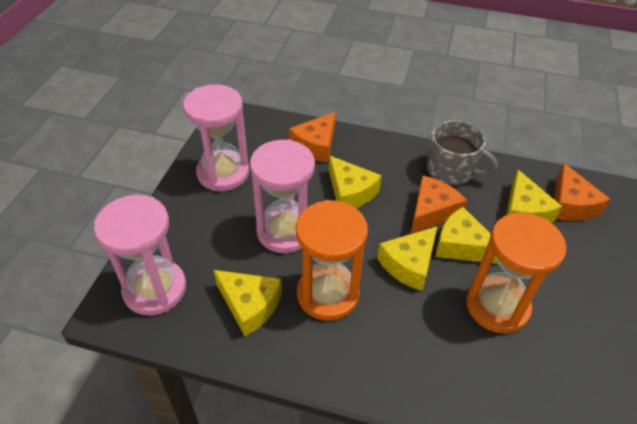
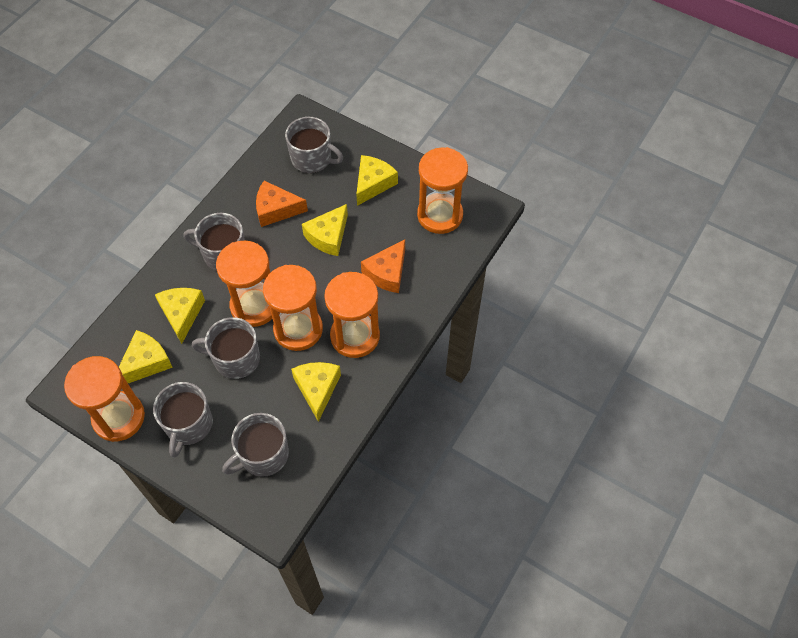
grey mug: 1 -> 5
orange cheese: 3 -> 2
orange hourglass: 2 -> 5
pink hourglass: 3 -> 0

